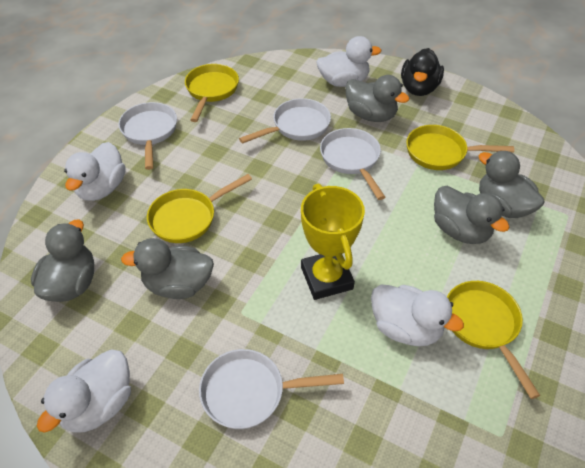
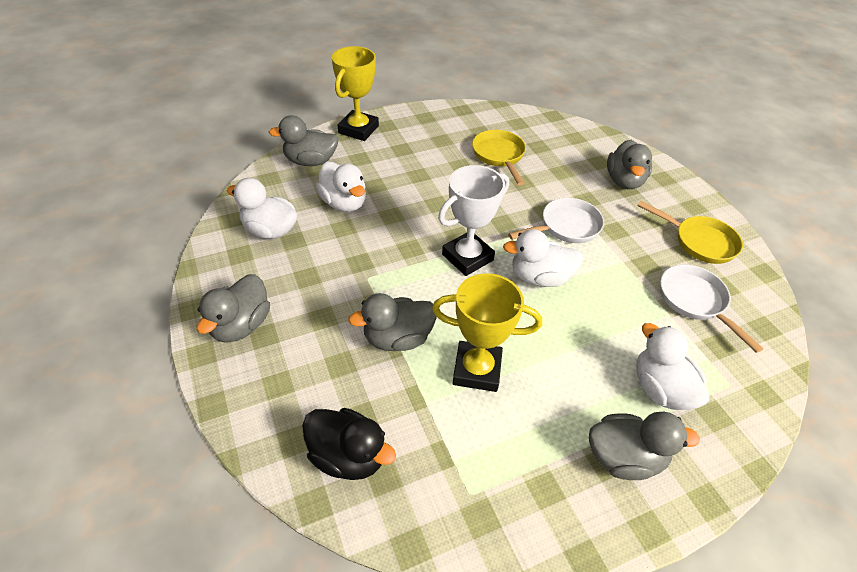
white pan: 4 -> 2
white trophy: 0 -> 1
yellow pan: 4 -> 2
yellow trophy: 1 -> 2

